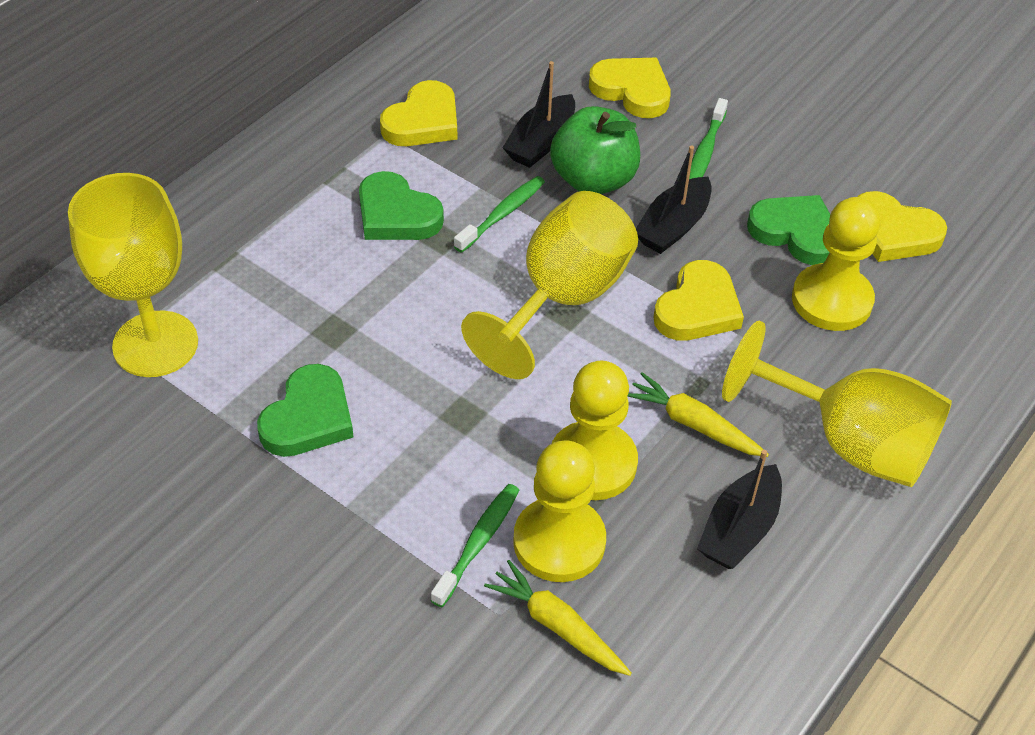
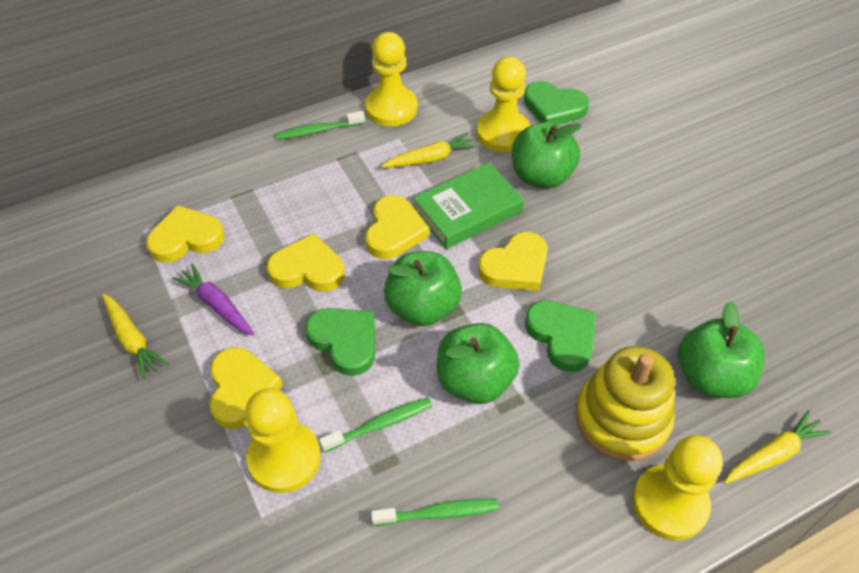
black boat: 3 -> 0
green apple: 1 -> 4
green book: 0 -> 1
purple carrot: 0 -> 1
yellow carrot: 2 -> 3
yellow goblet: 3 -> 0
yellow heart: 4 -> 5
yellow pawn: 3 -> 4
yellow stacking toy: 0 -> 1

